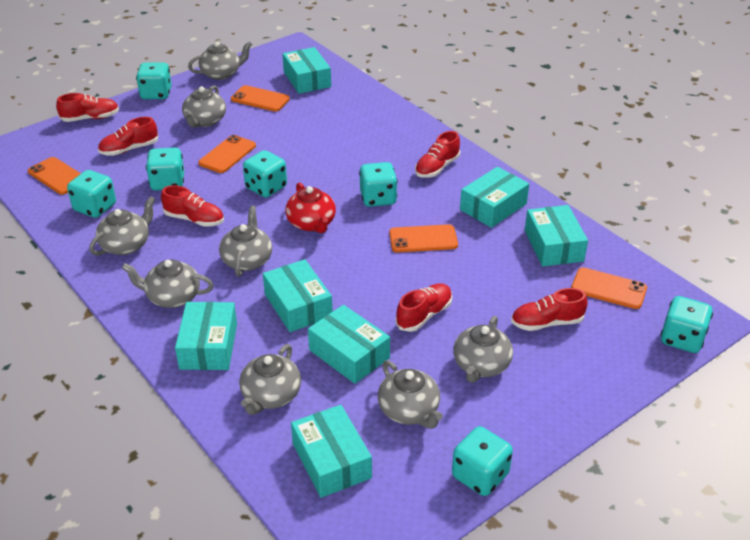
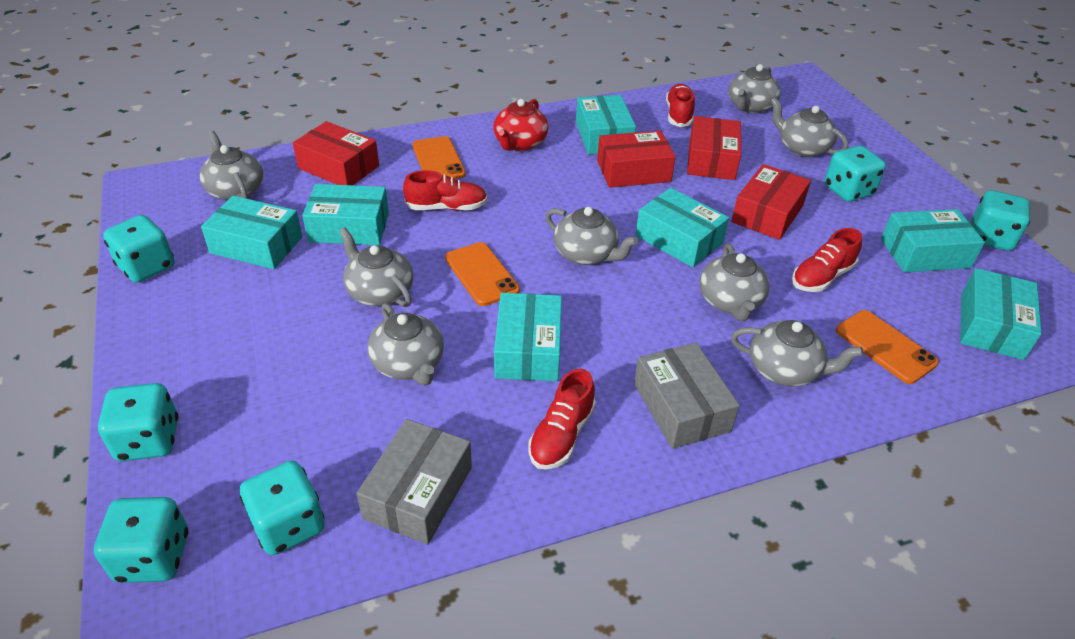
grey box: 0 -> 2
orange phone: 5 -> 3
red box: 0 -> 4
red shoe: 6 -> 4
turquoise dice: 7 -> 6

